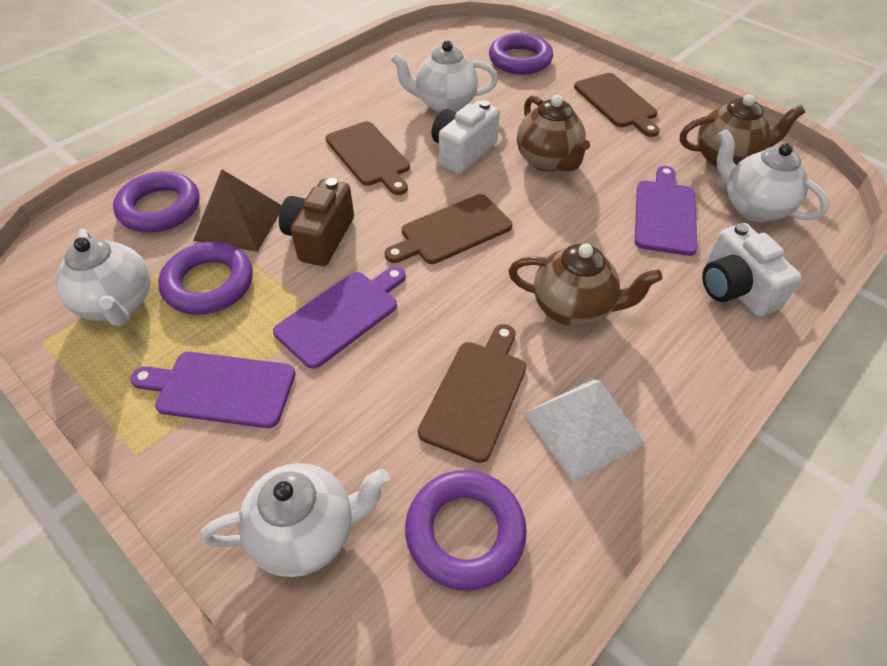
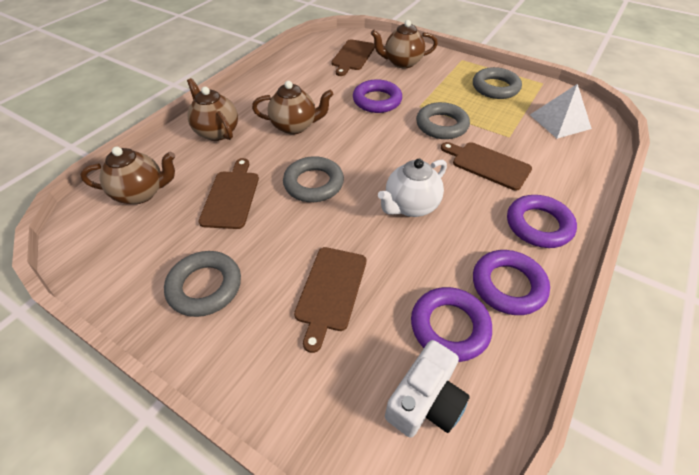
brown camera: 1 -> 0
brown pyramid: 1 -> 0
brown teapot: 3 -> 4
grey ring: 0 -> 4
purple cutting board: 3 -> 0
white camera: 2 -> 1
white teapot: 4 -> 1

